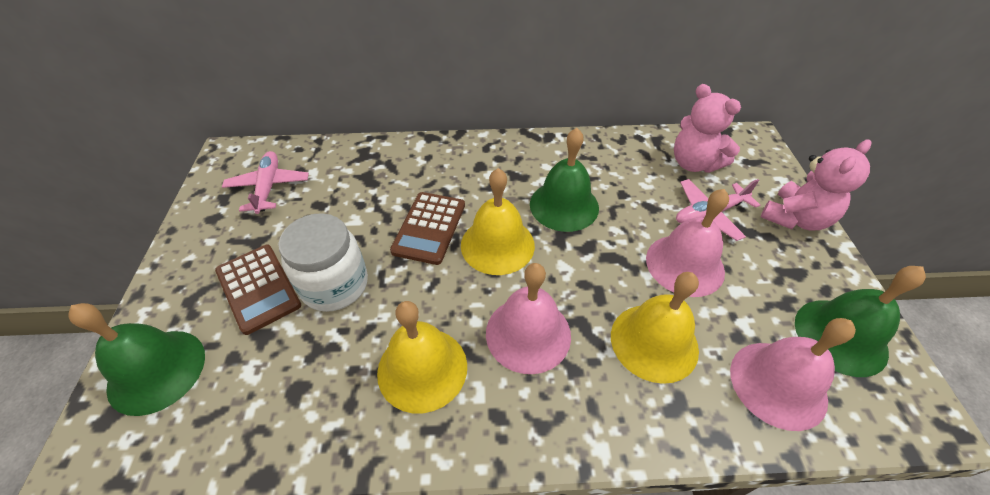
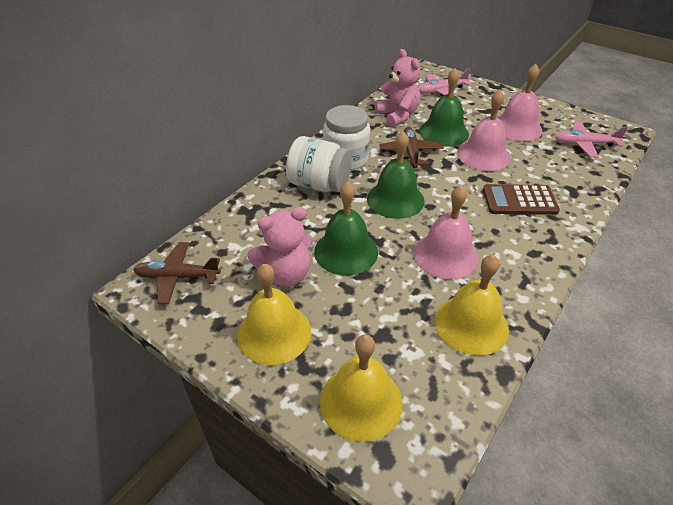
brown calculator: 2 -> 1
brown plane: 0 -> 2
white jar: 1 -> 2

